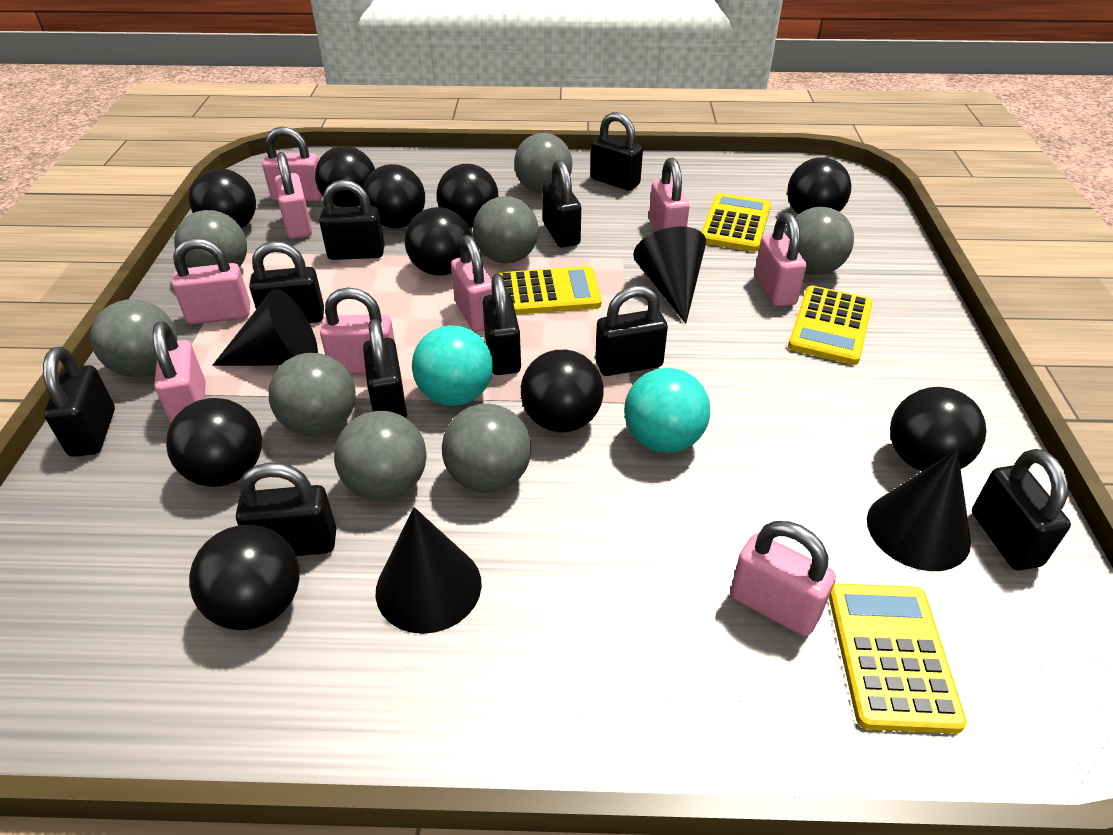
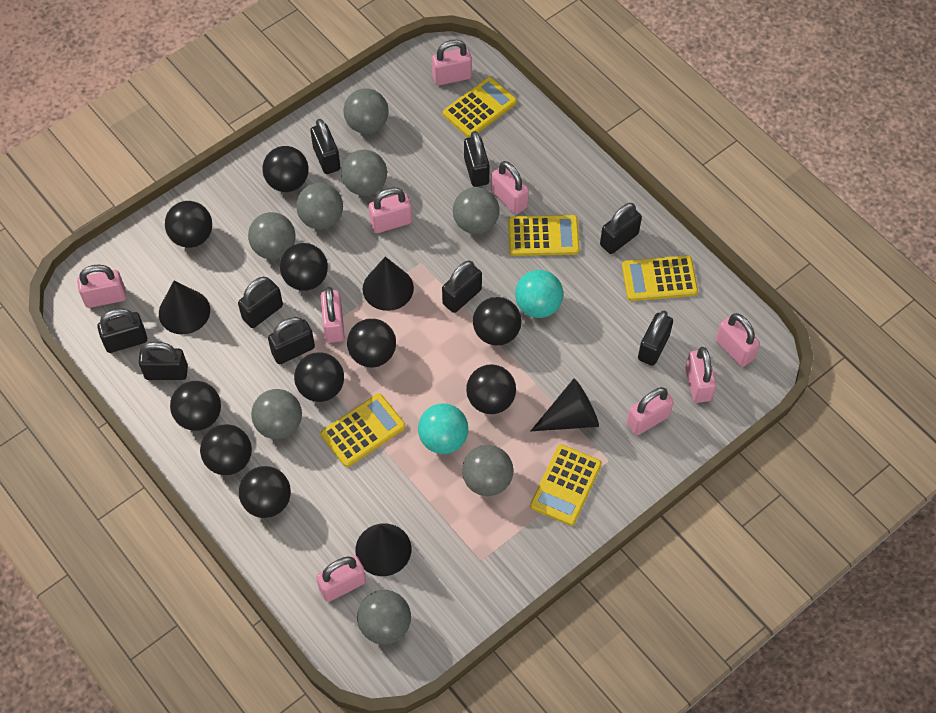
black padlock: 10 -> 9
yellow calculator: 4 -> 5

